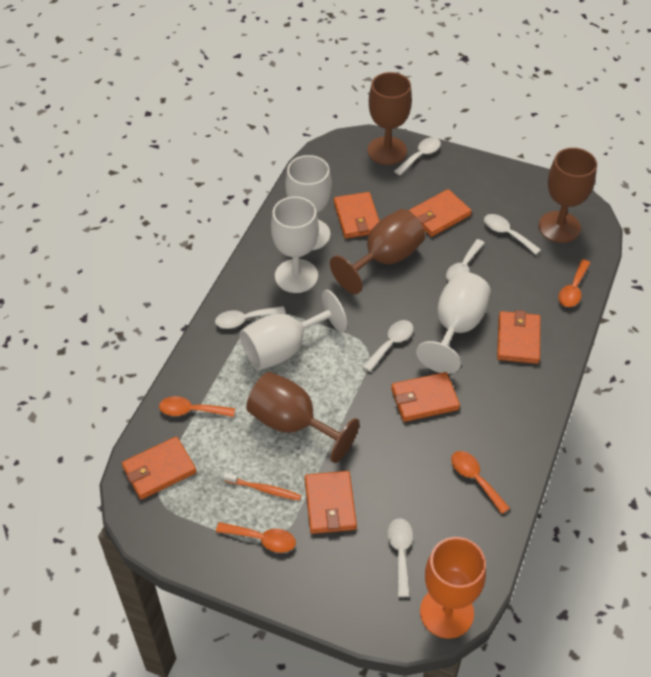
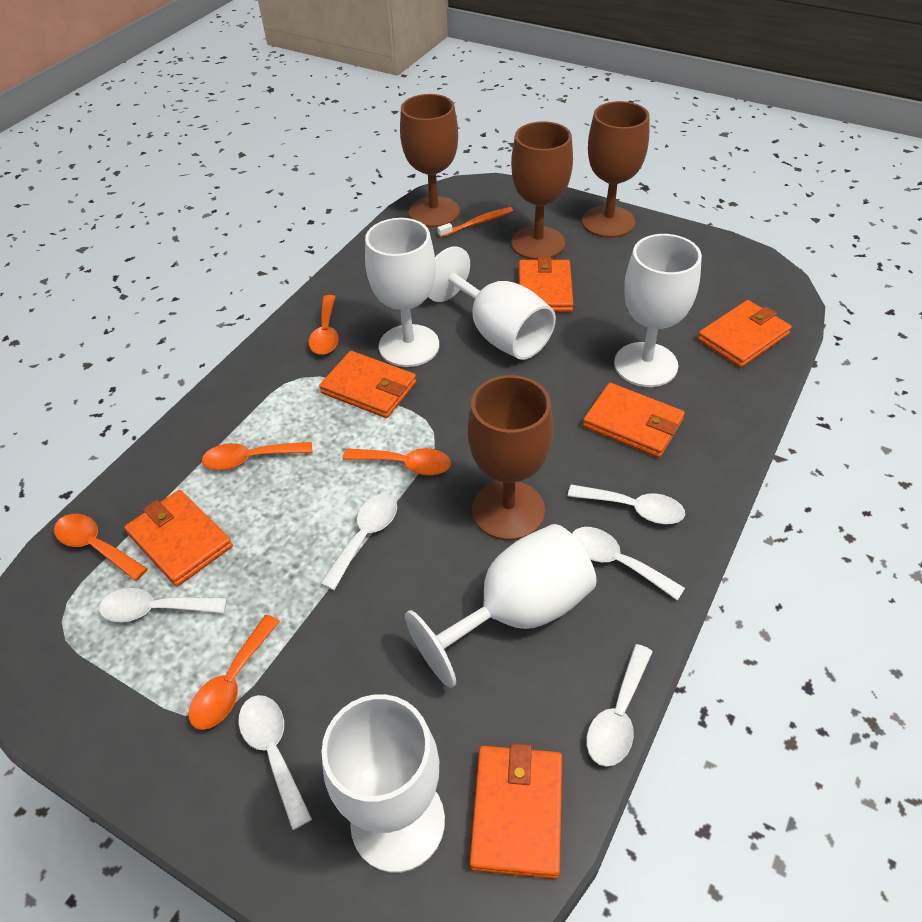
orange goblet: 1 -> 0
orange spoon: 4 -> 5
white goblet: 4 -> 5

